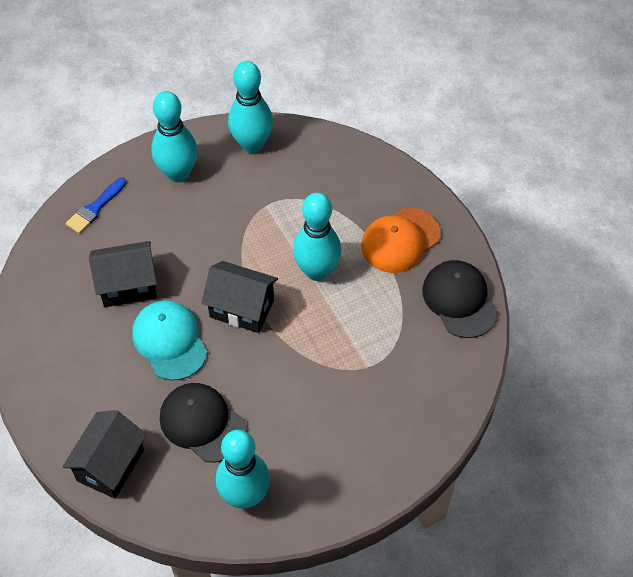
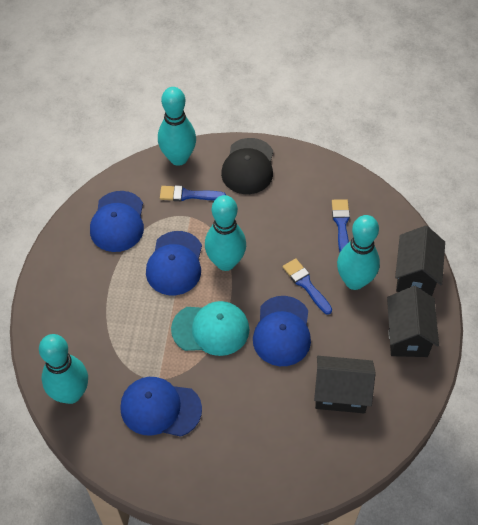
black cap: 2 -> 1
blue brush: 1 -> 3
blue cap: 0 -> 4
orange cap: 1 -> 0

